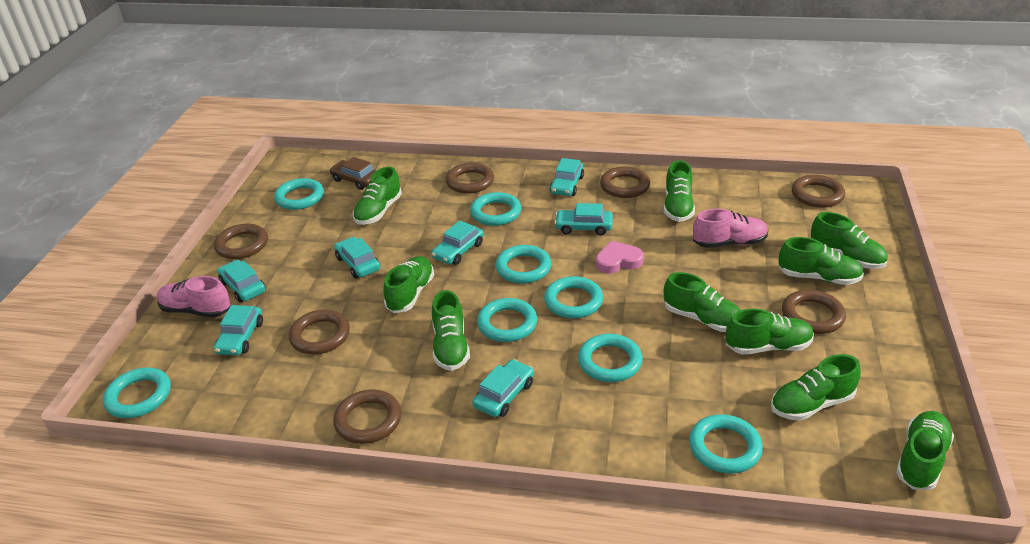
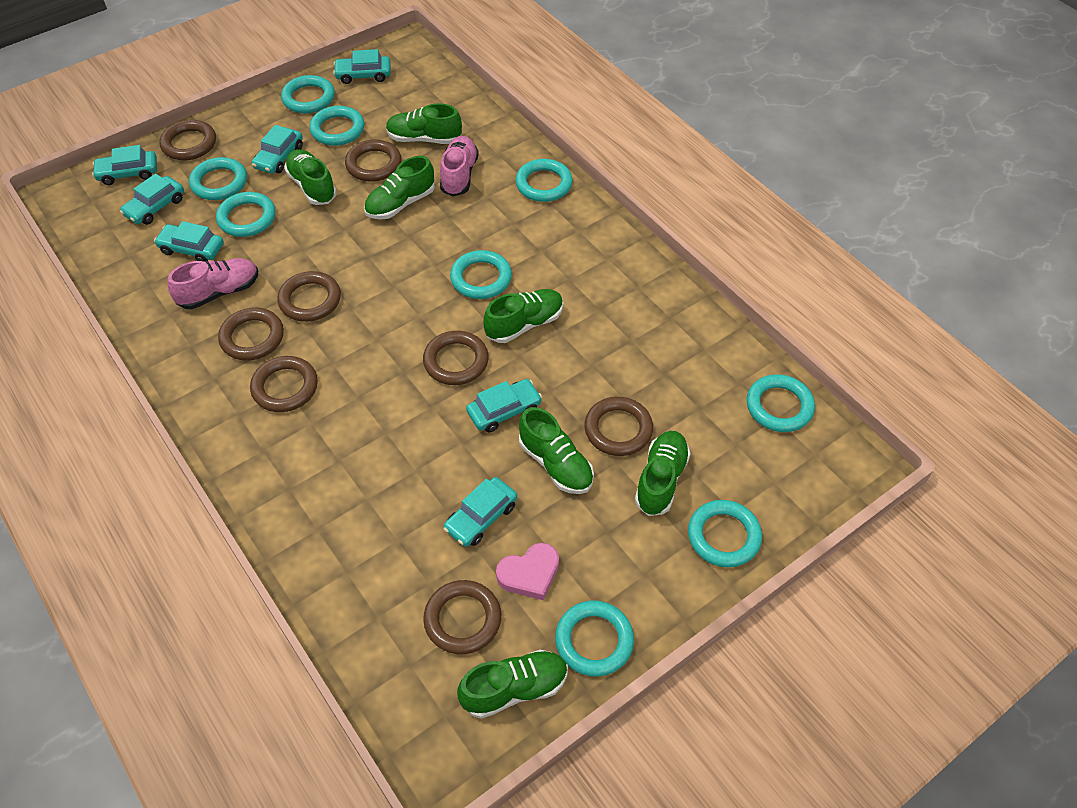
brown car: 1 -> 0
brown ring: 7 -> 8
green shoe: 10 -> 7
turquoise ring: 8 -> 9

